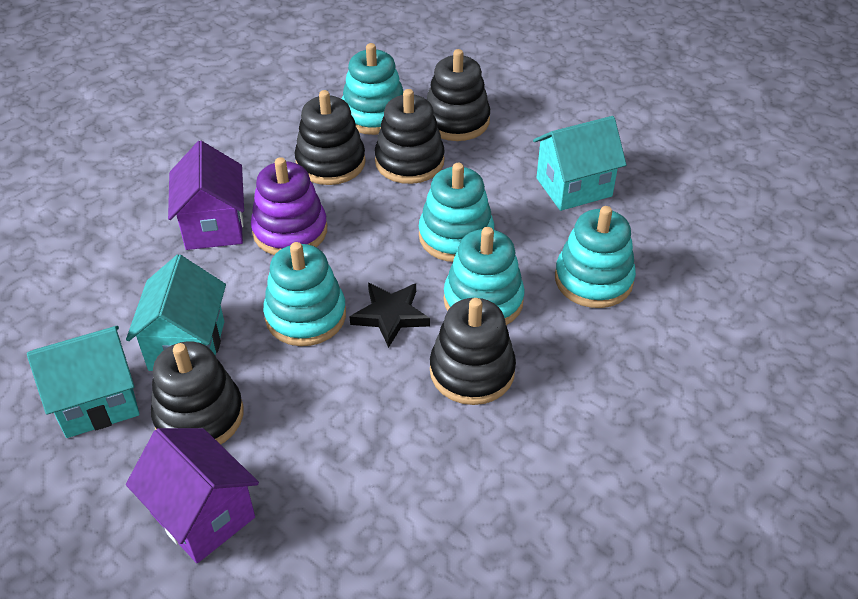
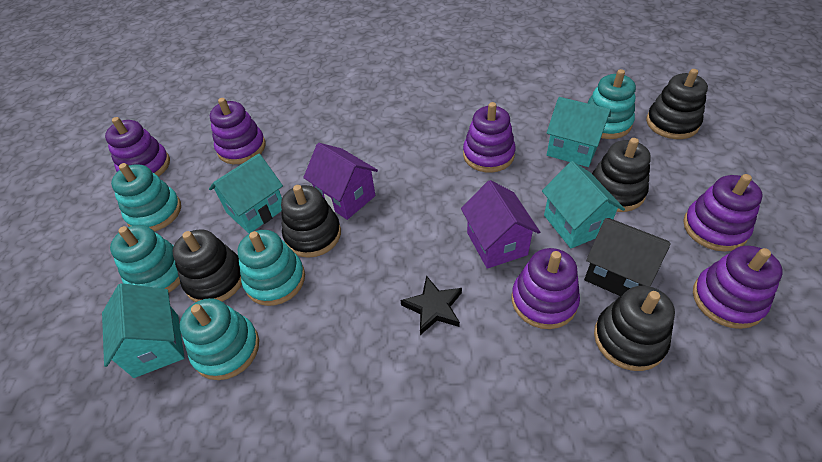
black house: 0 -> 1
purple stacking toy: 1 -> 6
turquoise house: 3 -> 4

